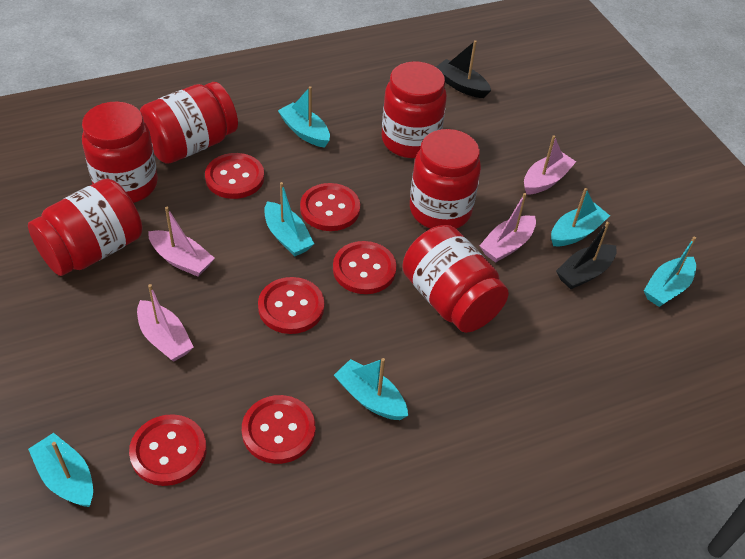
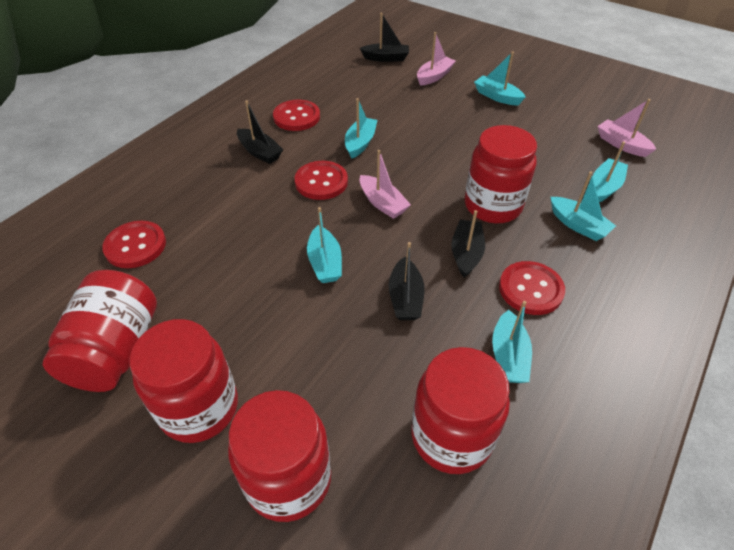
black boat: 2 -> 4
pink boat: 4 -> 3
red button: 6 -> 4
red jar: 6 -> 5

